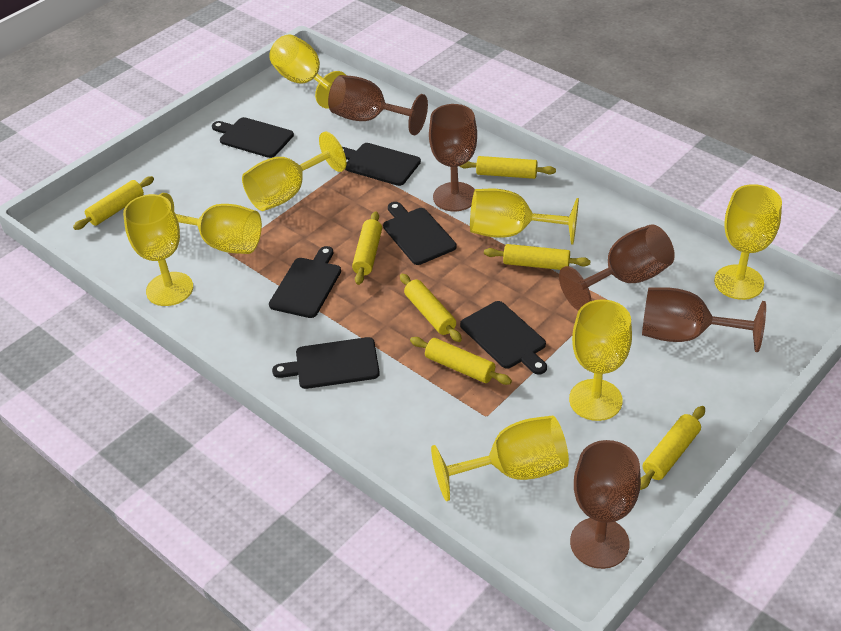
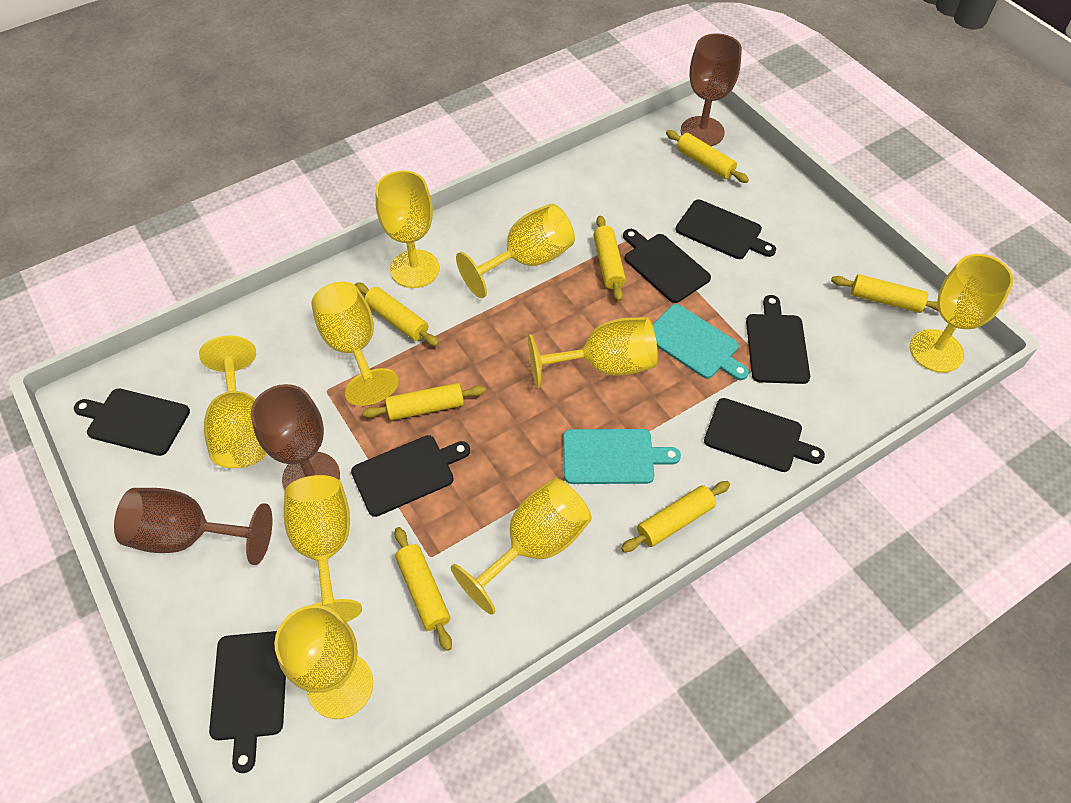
black cutting board: 6 -> 7
brown goblet: 5 -> 3
turquoise cutting board: 0 -> 2
yellow goblet: 8 -> 9

